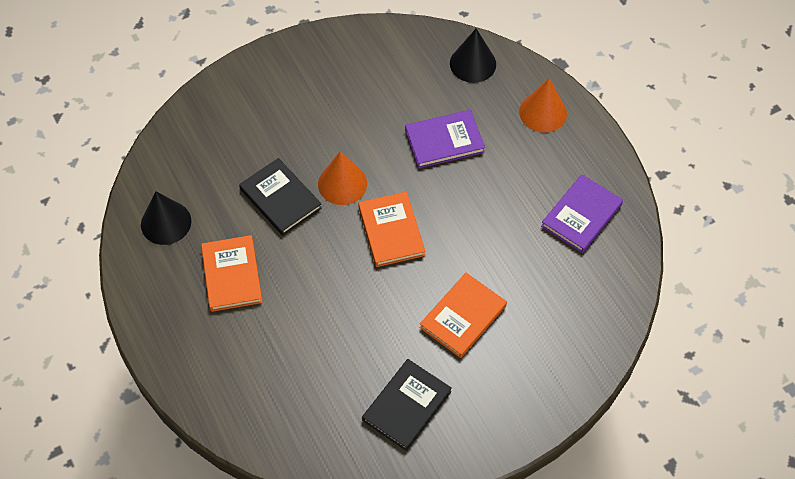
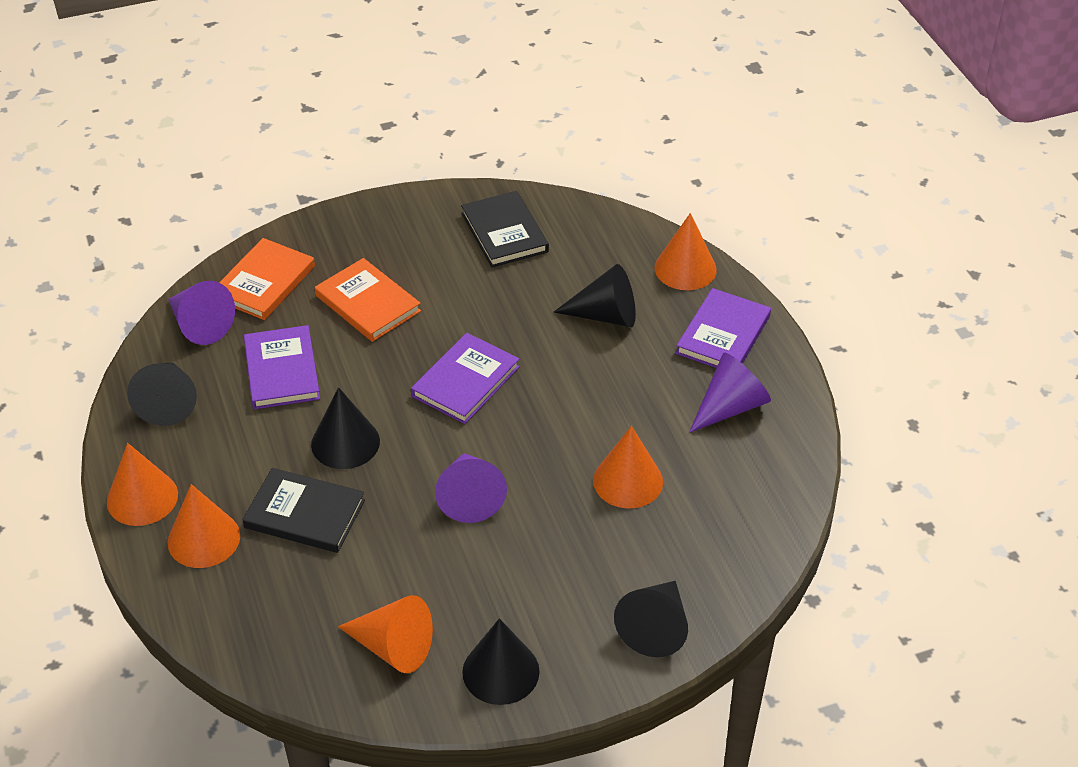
black cone: 2 -> 5
orange book: 3 -> 2
orange cone: 2 -> 5
purple book: 2 -> 3
purple cone: 0 -> 3

